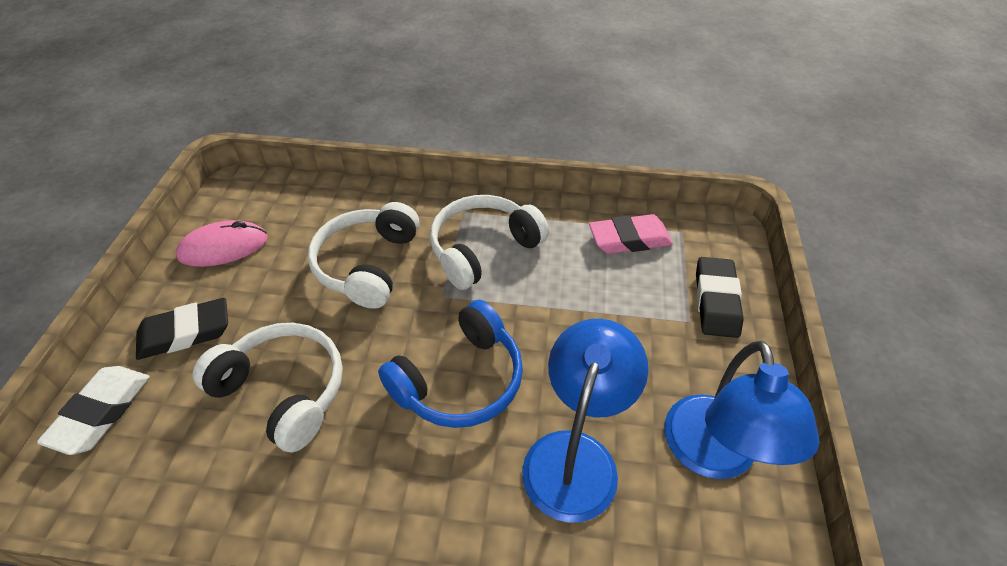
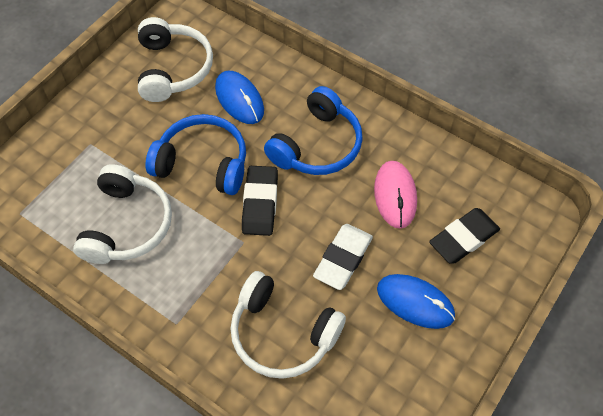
blue headphones: 1 -> 2
blue lamp: 2 -> 0
blue mouse: 0 -> 2
pink eraser: 1 -> 0

